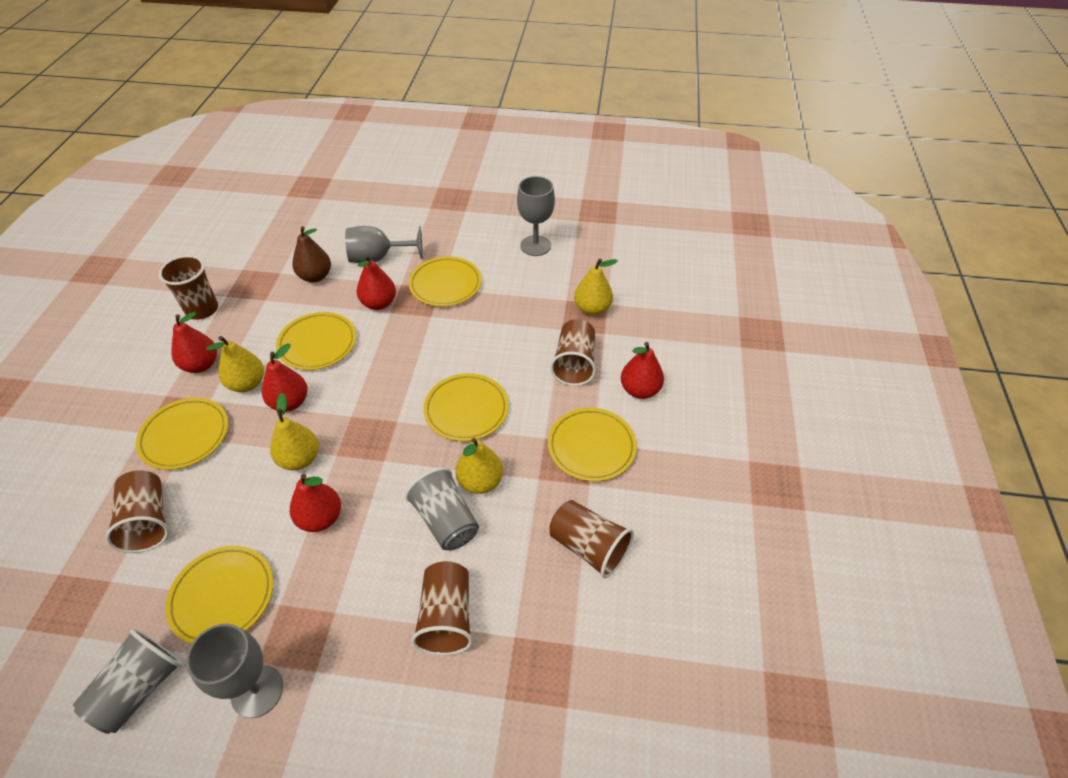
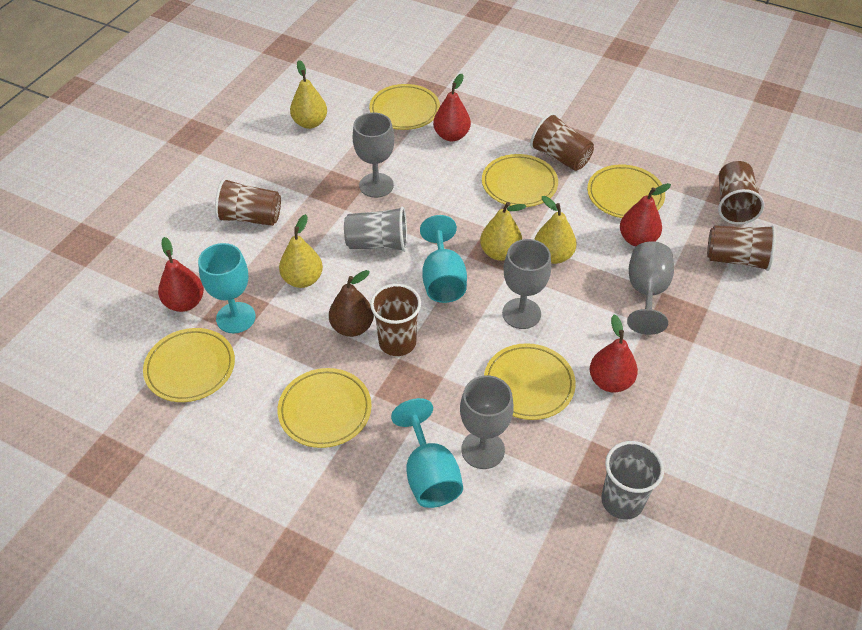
grey goblet: 3 -> 4
red pear: 5 -> 4
turquoise goblet: 0 -> 3

